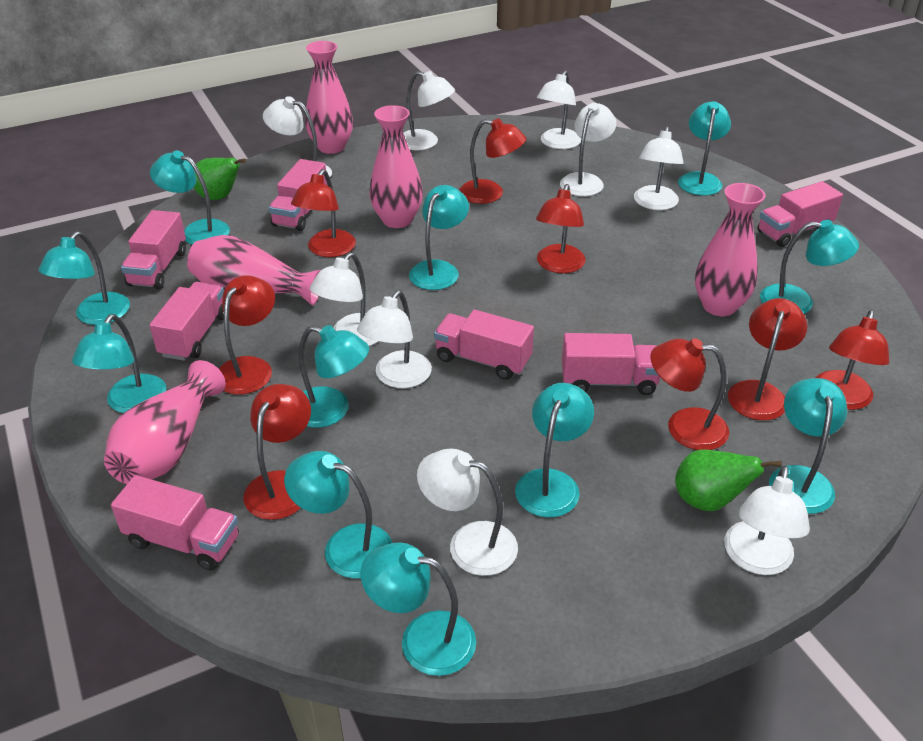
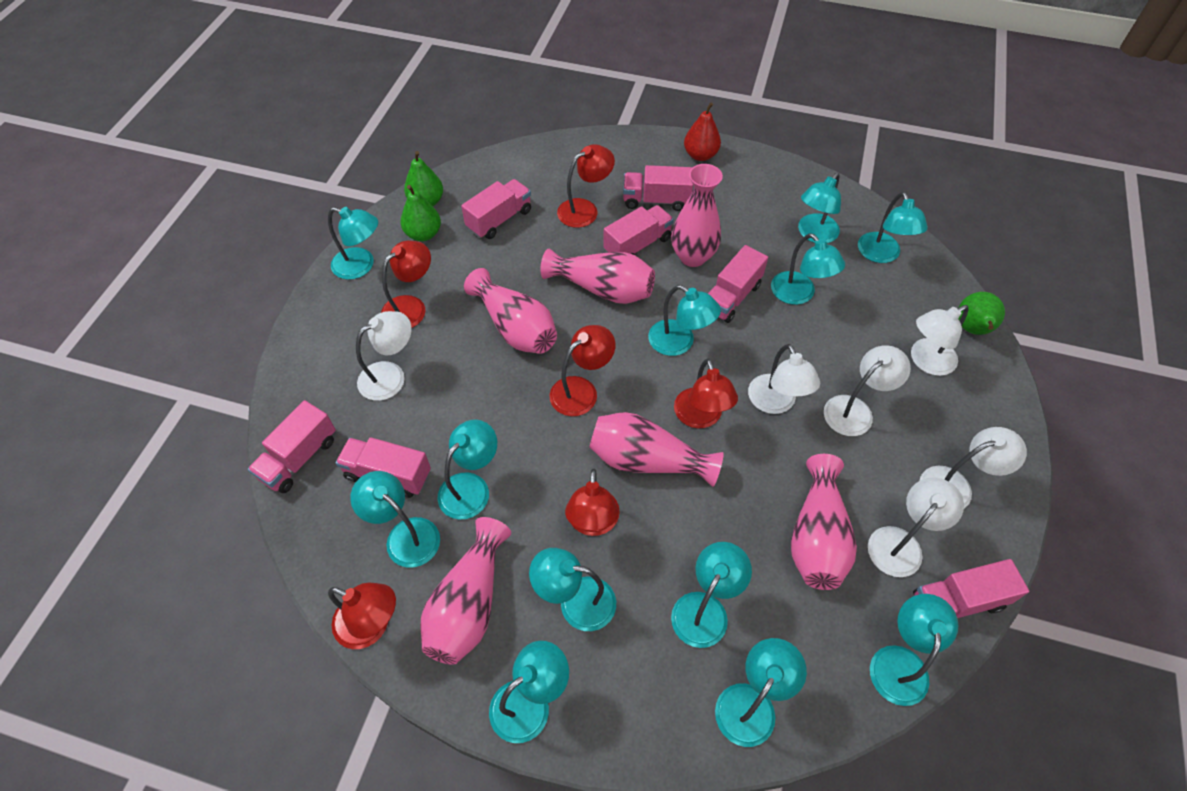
green pear: 2 -> 3
pink vase: 5 -> 6
red lamp: 8 -> 6
red pear: 0 -> 1
turquoise lamp: 11 -> 12
white lamp: 9 -> 6

